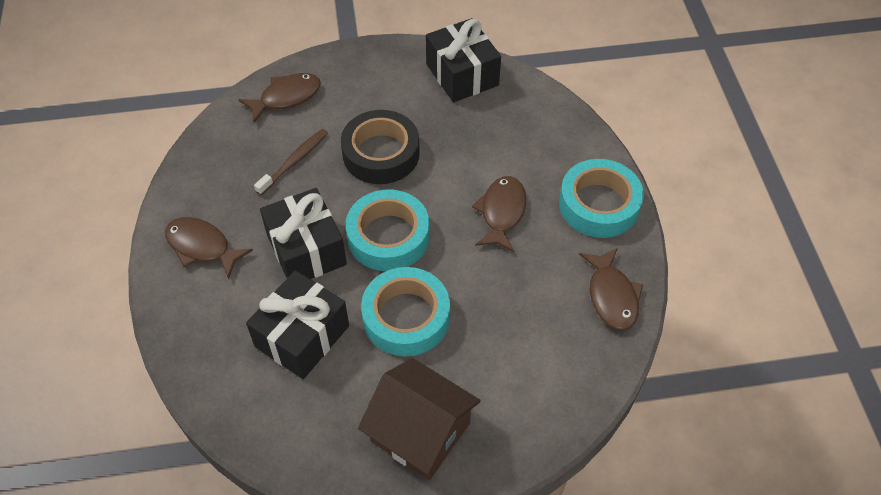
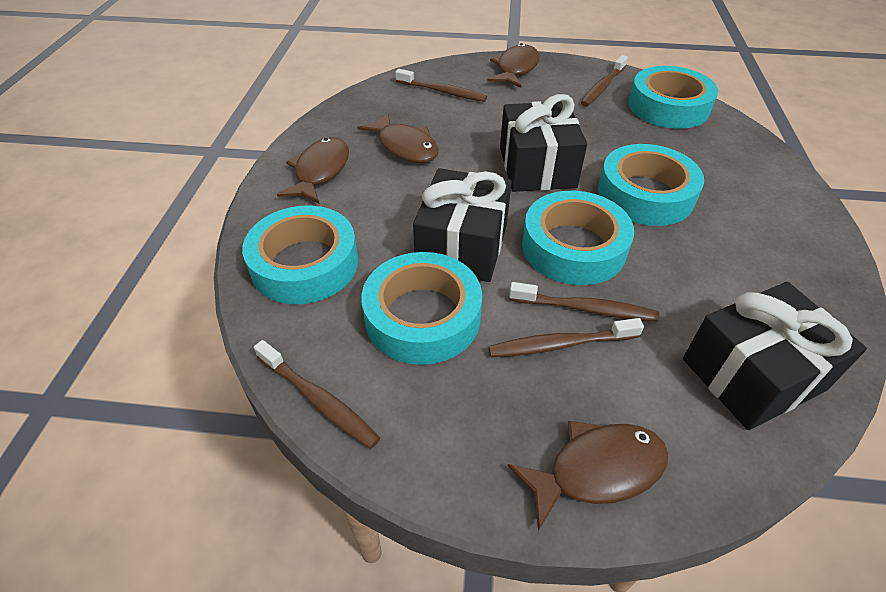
black tape: 1 -> 0
brown house: 1 -> 0
brown toothbrush: 1 -> 5
turquoise tape: 3 -> 5

